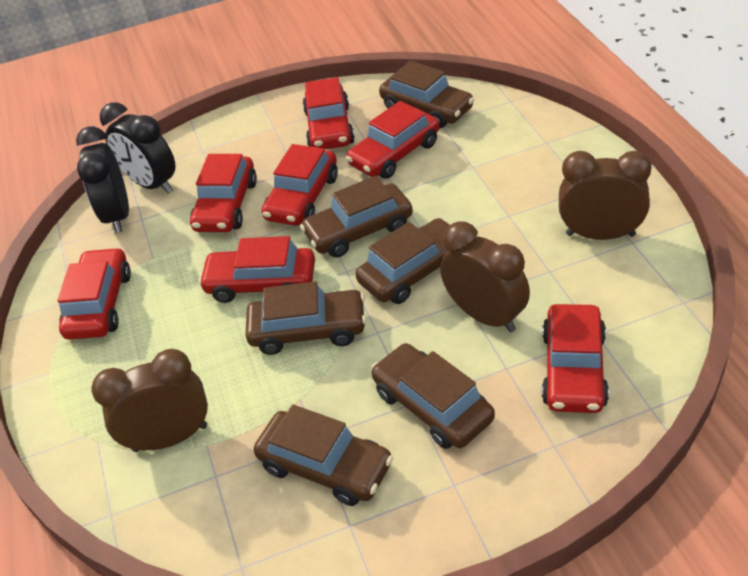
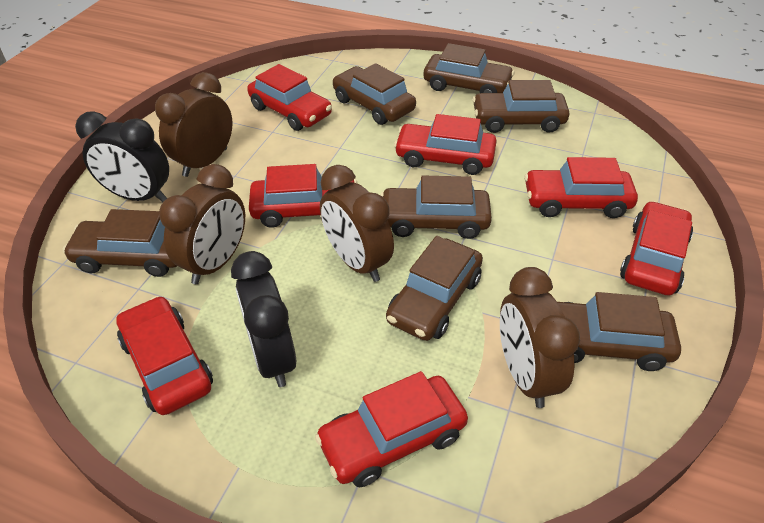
brown car: 6 -> 7
brown clock: 3 -> 4

